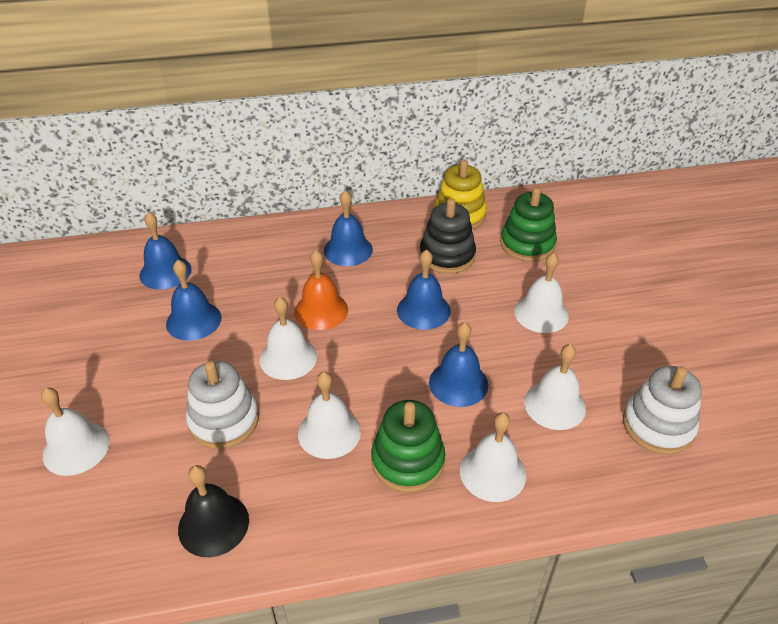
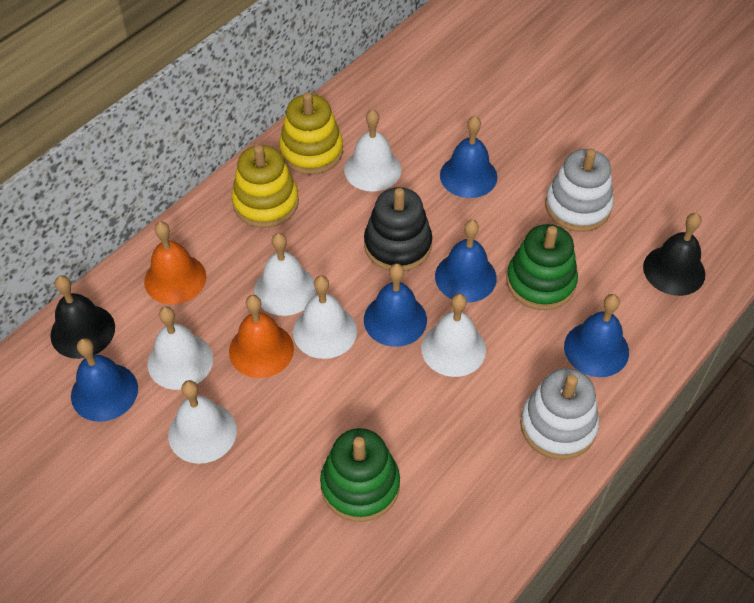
black bell: 1 -> 2
orange bell: 1 -> 2
yellow stacking toy: 1 -> 2

